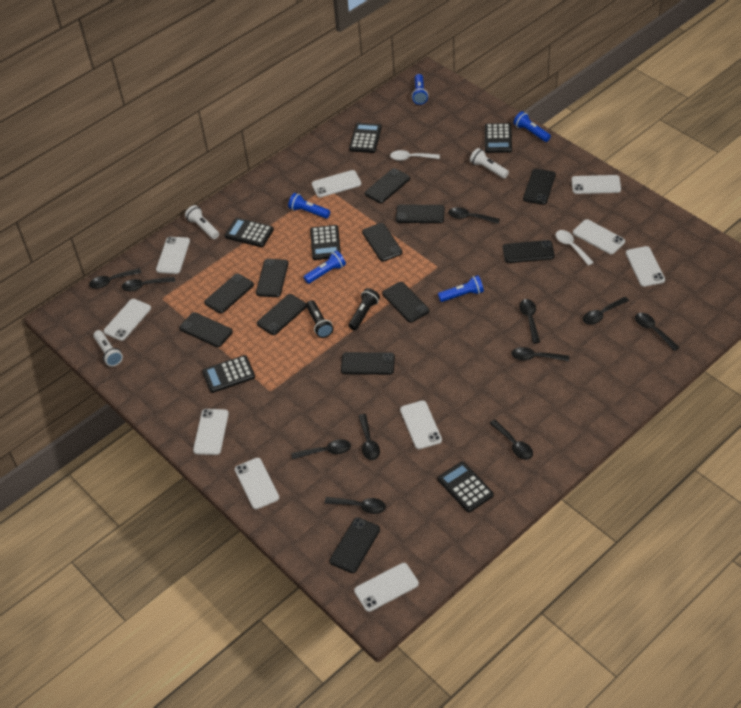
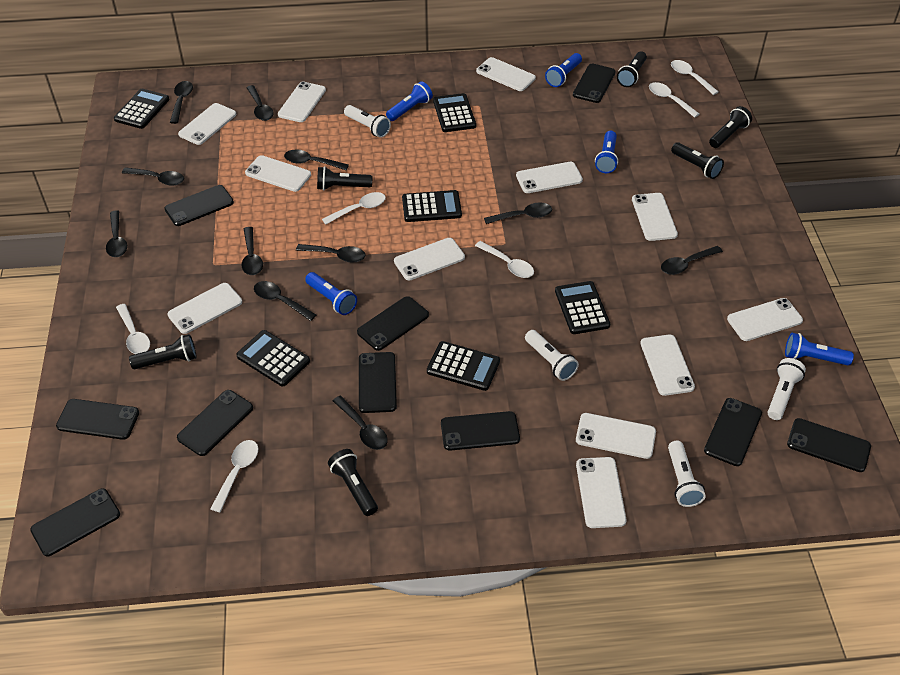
black flashlight: 2 -> 6
black phone: 12 -> 10
white flashlight: 3 -> 4
white phone: 10 -> 12
white spoon: 2 -> 6

